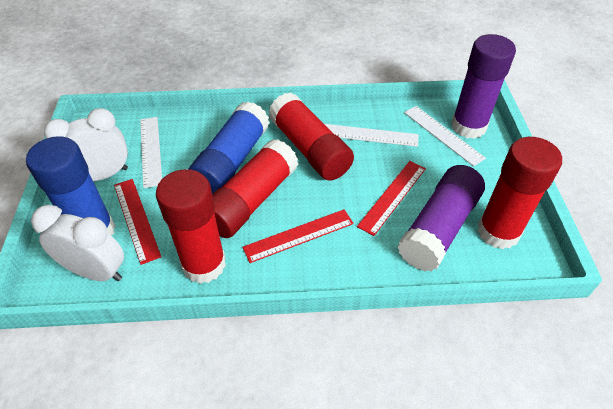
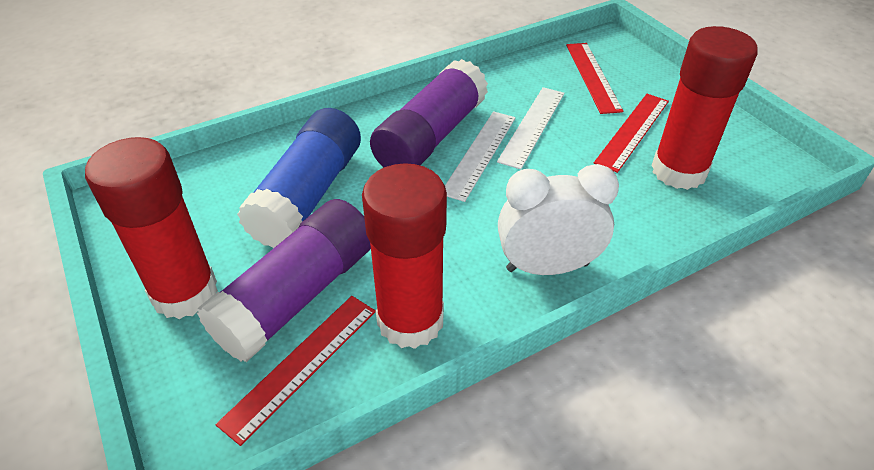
blue glue stick: 2 -> 1
red glue stick: 4 -> 3
white clock: 2 -> 1
white ruler: 3 -> 2

